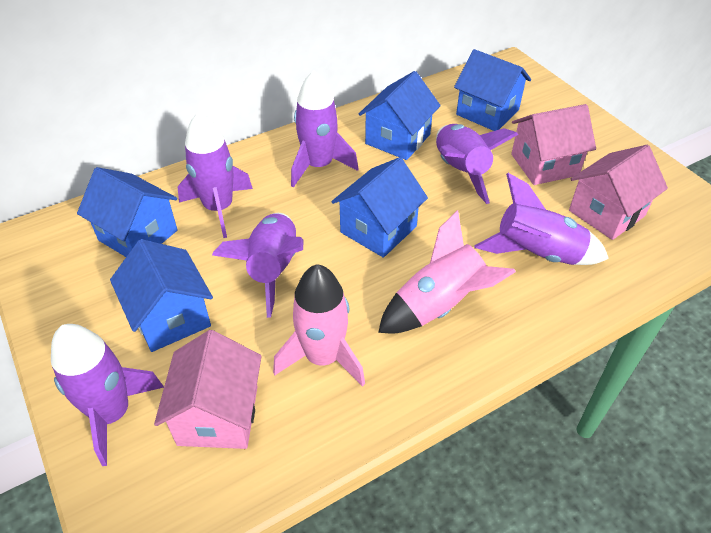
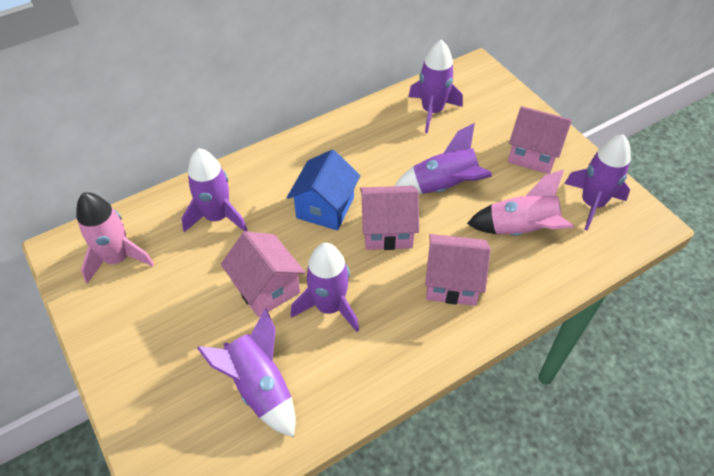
blue house: 5 -> 1
pink house: 3 -> 4

